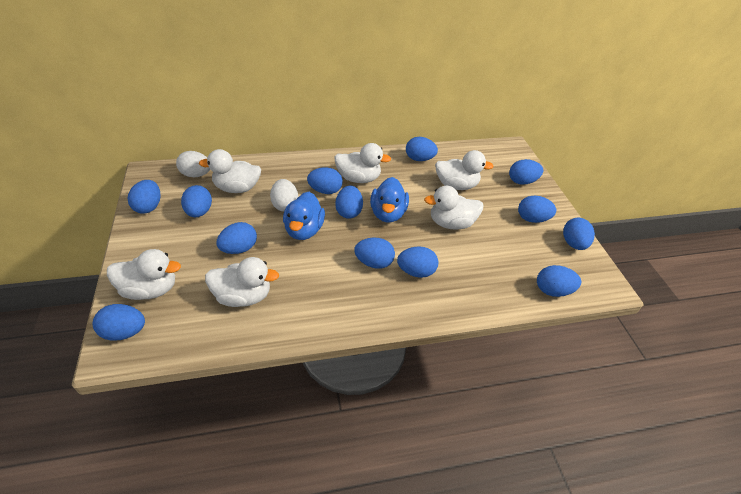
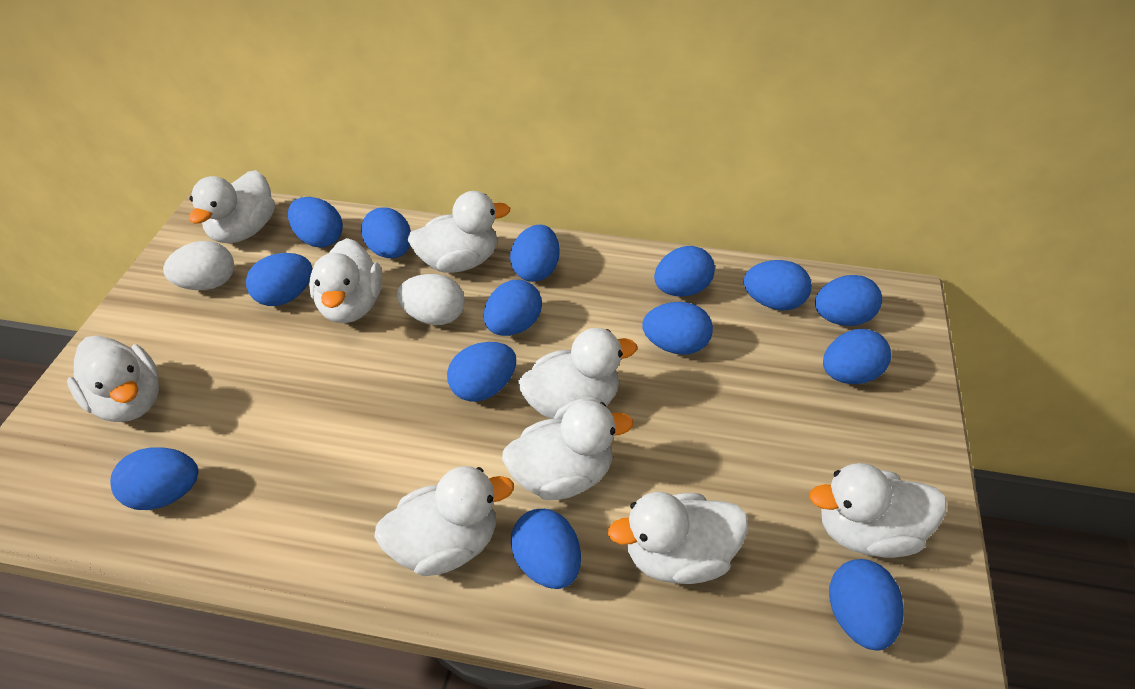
blue duck: 2 -> 0
blue egg: 13 -> 14
white duck: 6 -> 9

